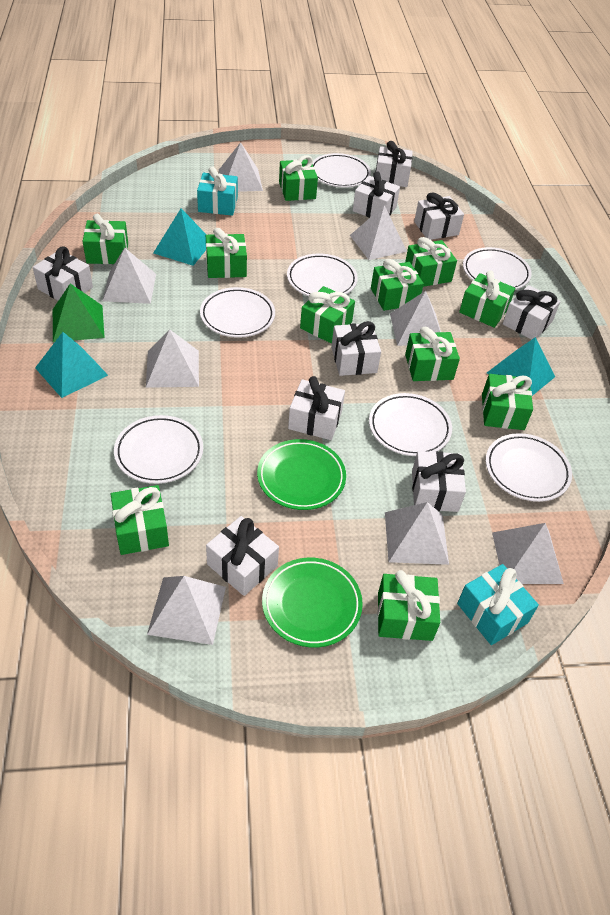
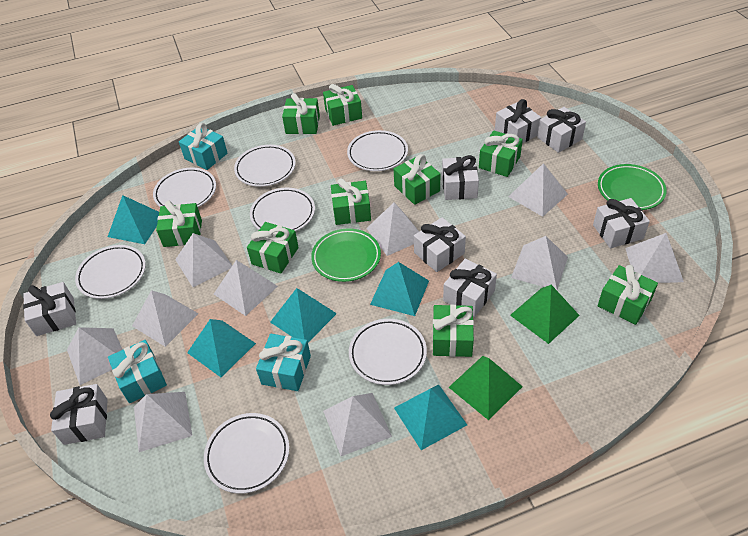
green gift: 11 -> 9
green pyramid: 1 -> 2
turquoise gift: 2 -> 3
turquoise pyramid: 3 -> 5
white gift: 9 -> 8
white pyramid: 8 -> 10

